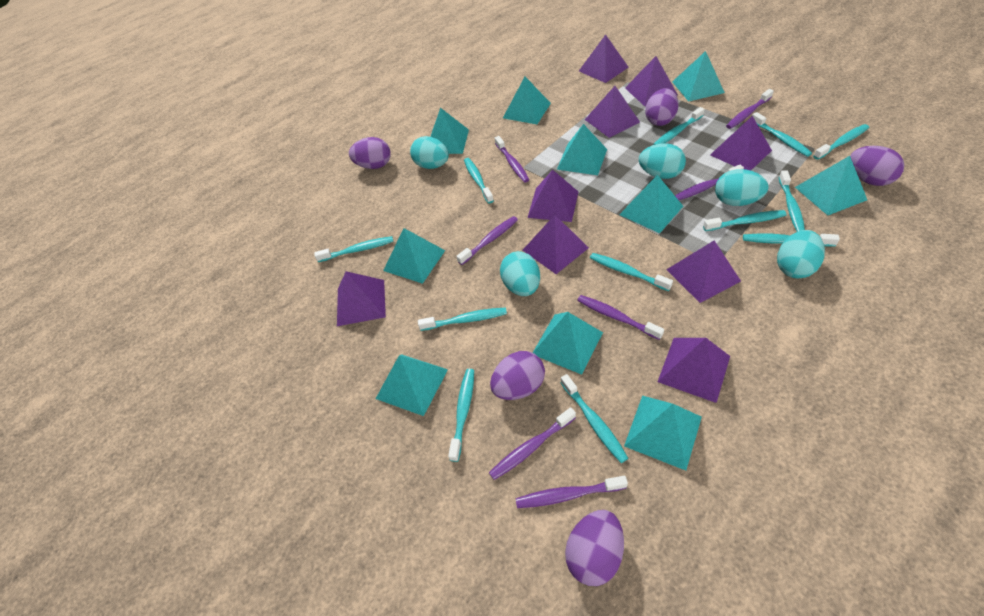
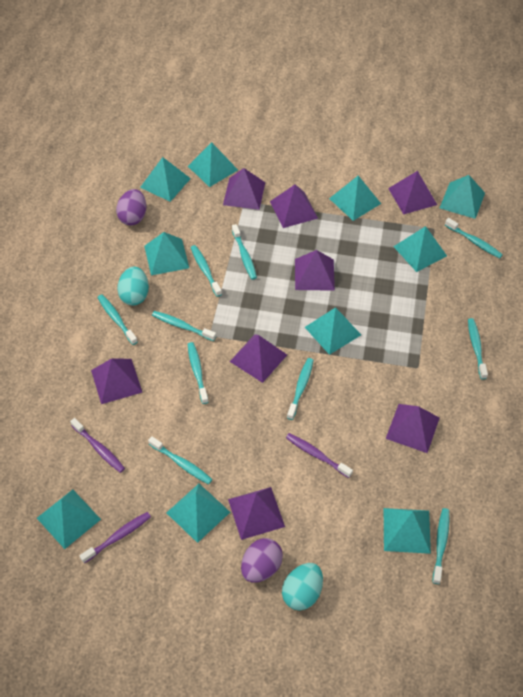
purple egg: 5 -> 2
purple pyramid: 9 -> 8
purple toothbrush: 7 -> 3
turquoise egg: 5 -> 2
turquoise toothbrush: 12 -> 10

